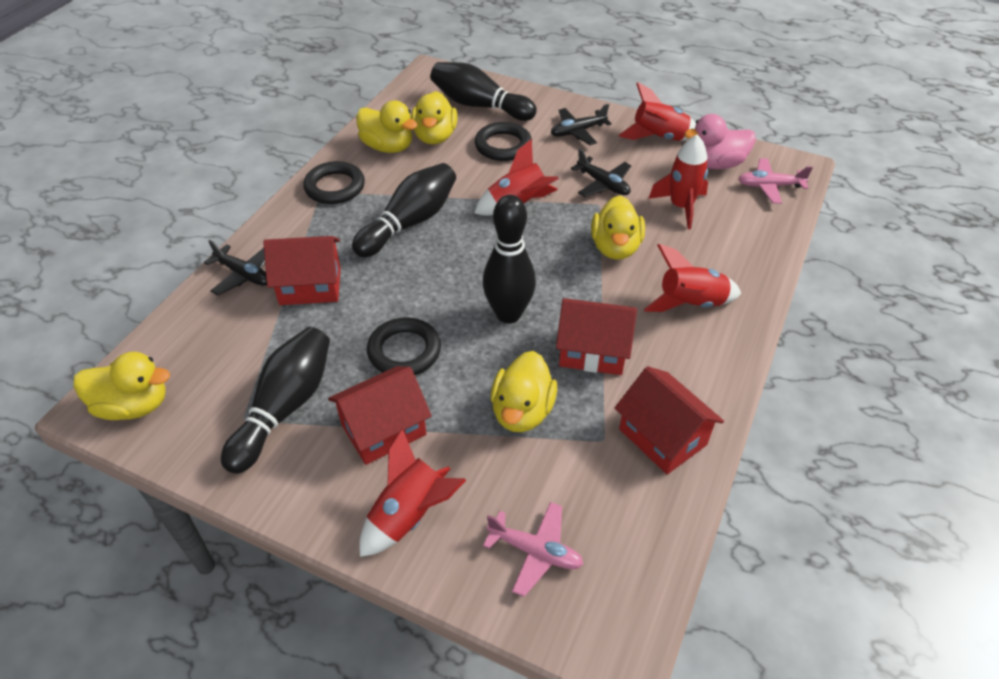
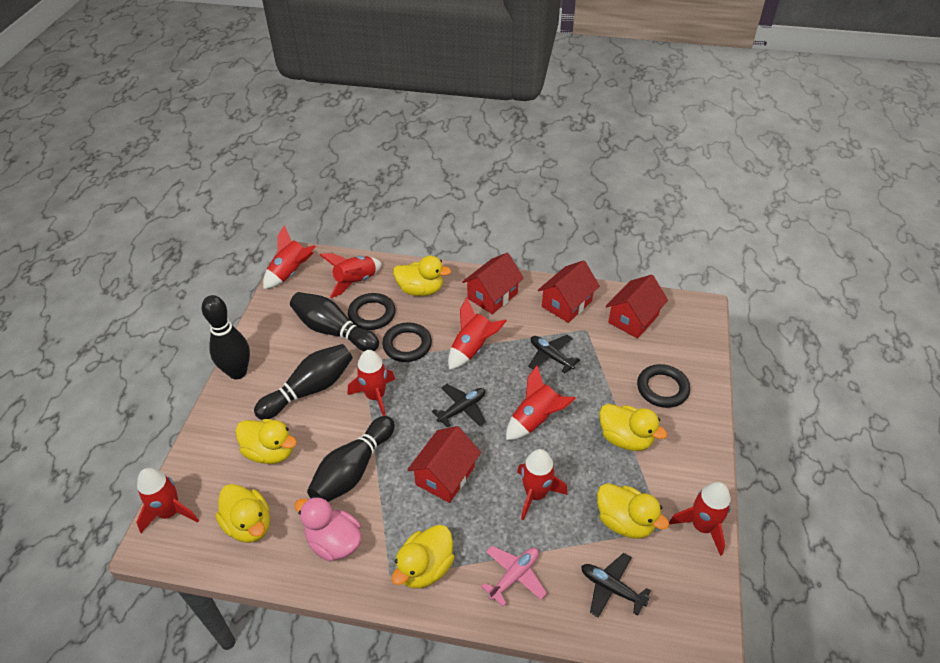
pink plane: 2 -> 1
red rocket: 5 -> 8
yellow duck: 5 -> 6

